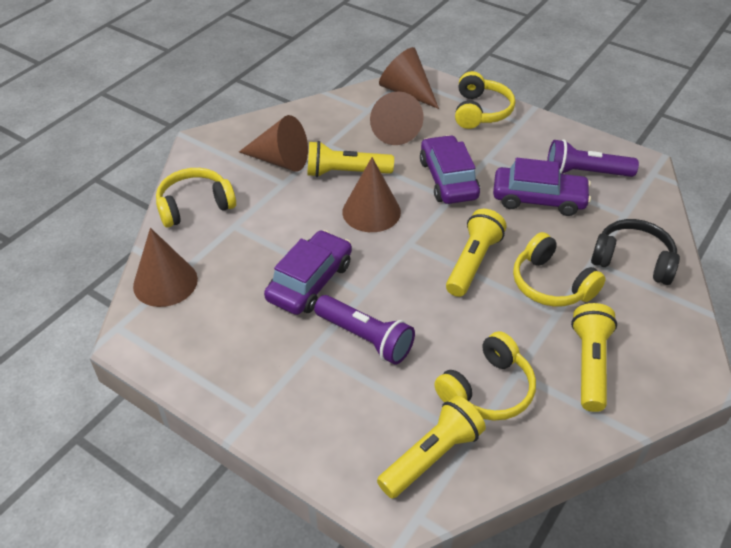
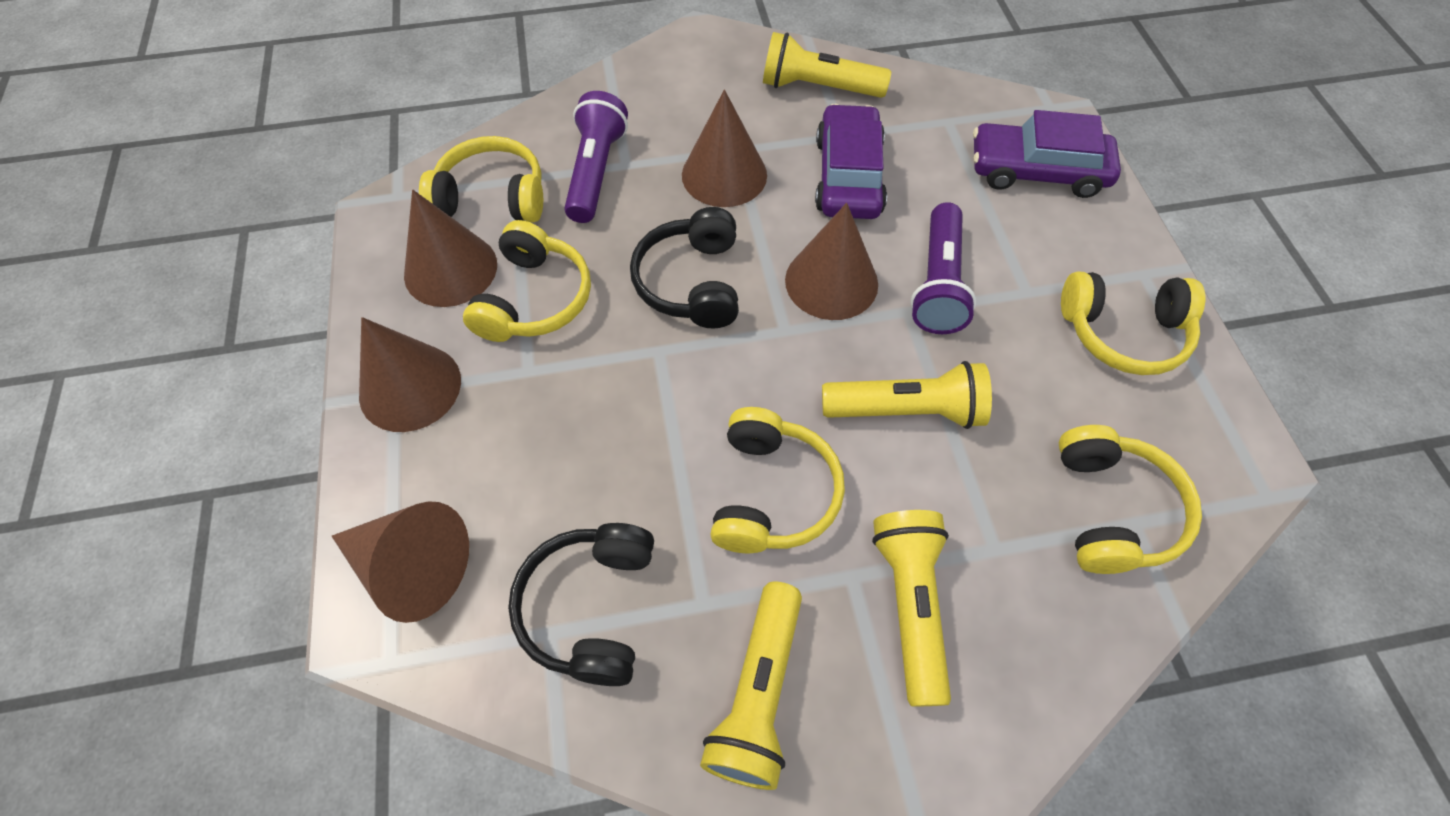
black headphones: 1 -> 2
purple car: 3 -> 2
yellow headphones: 4 -> 5

